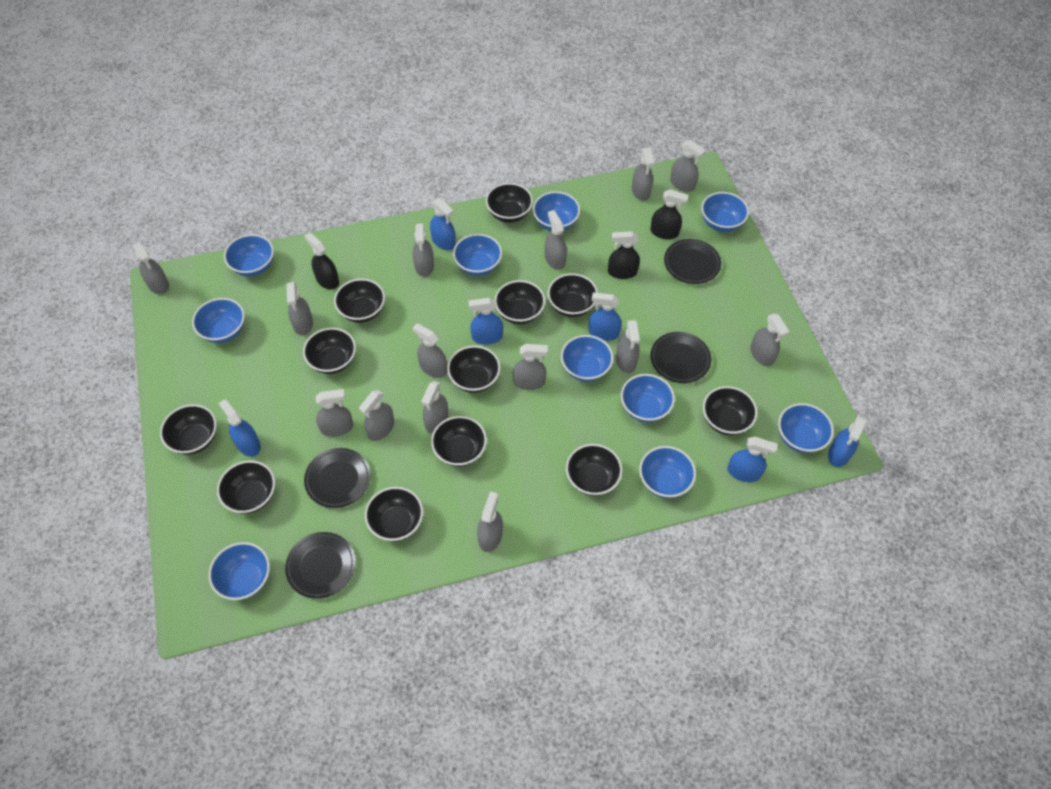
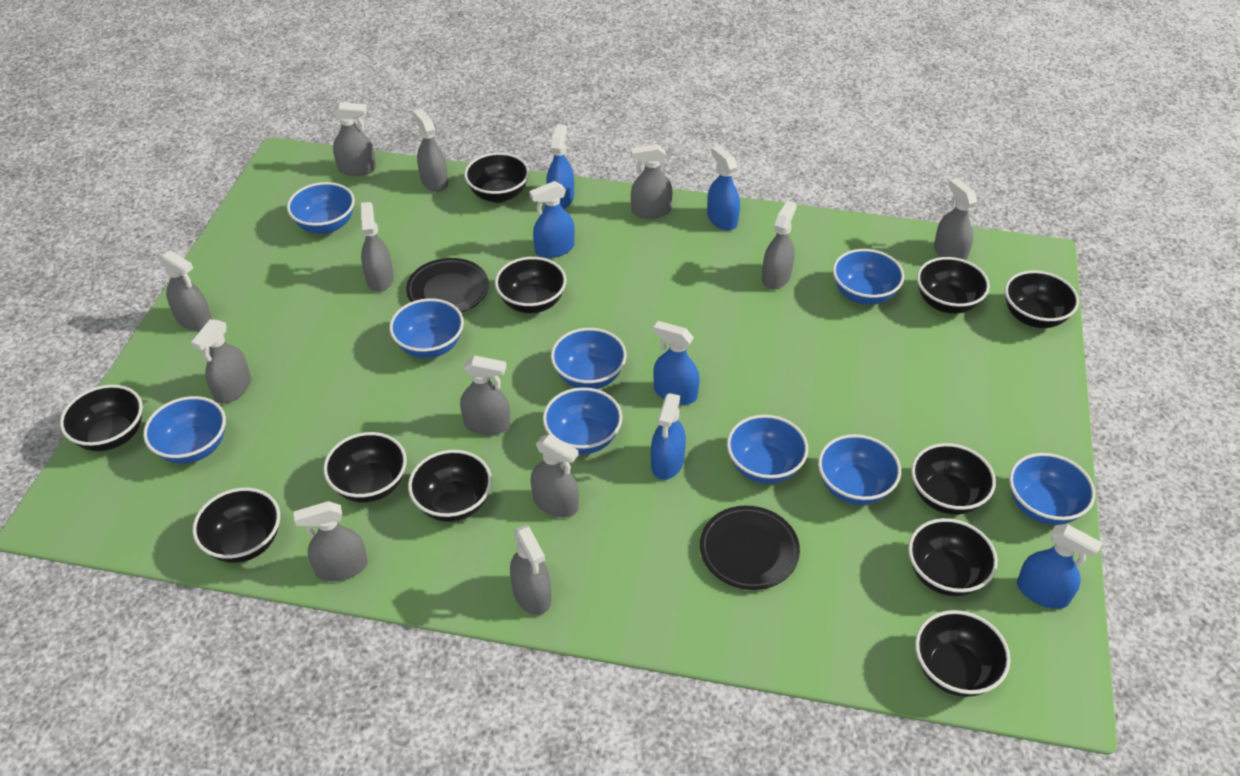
black bowl: 12 -> 11
black plate: 4 -> 2
black spray bottle: 3 -> 0
blue bowl: 10 -> 9
grey spray bottle: 14 -> 12

